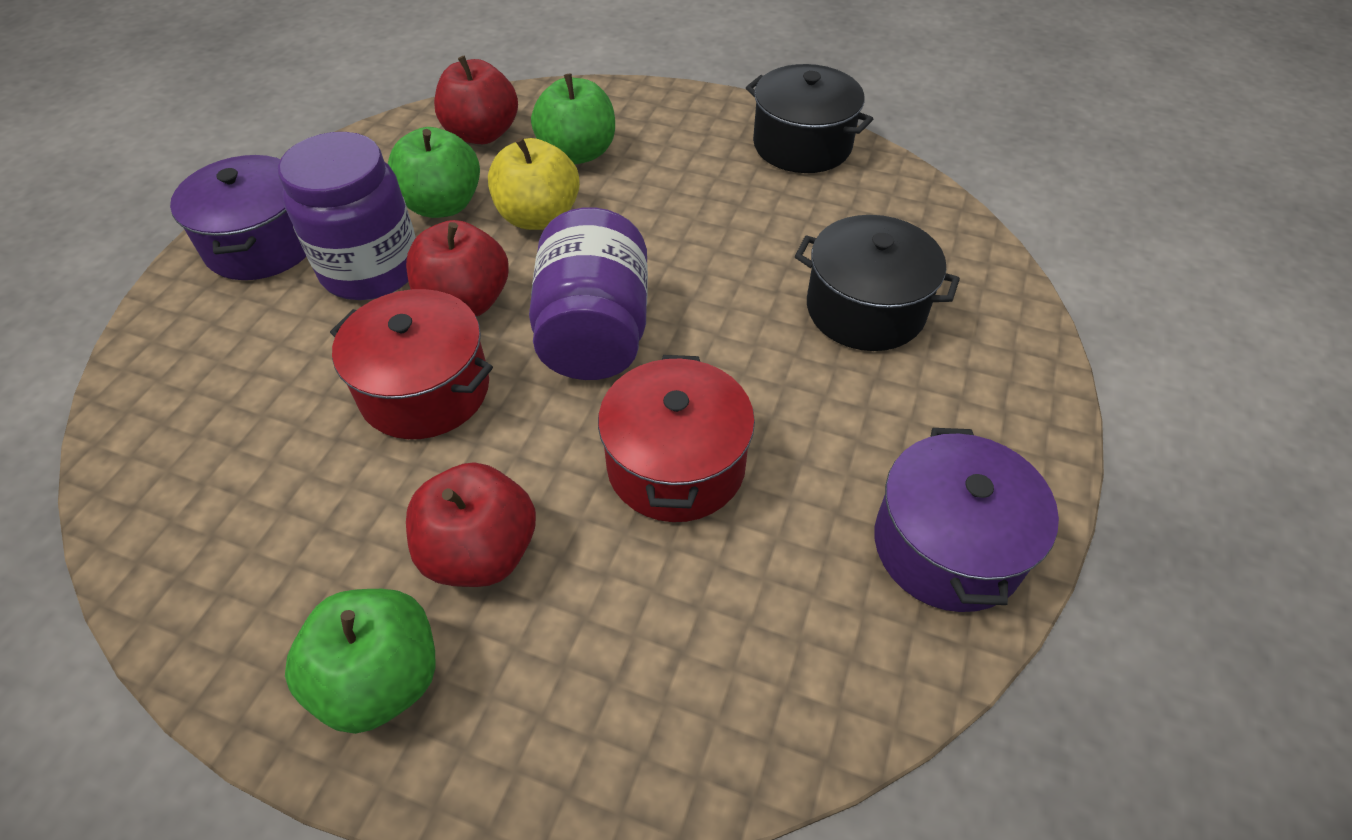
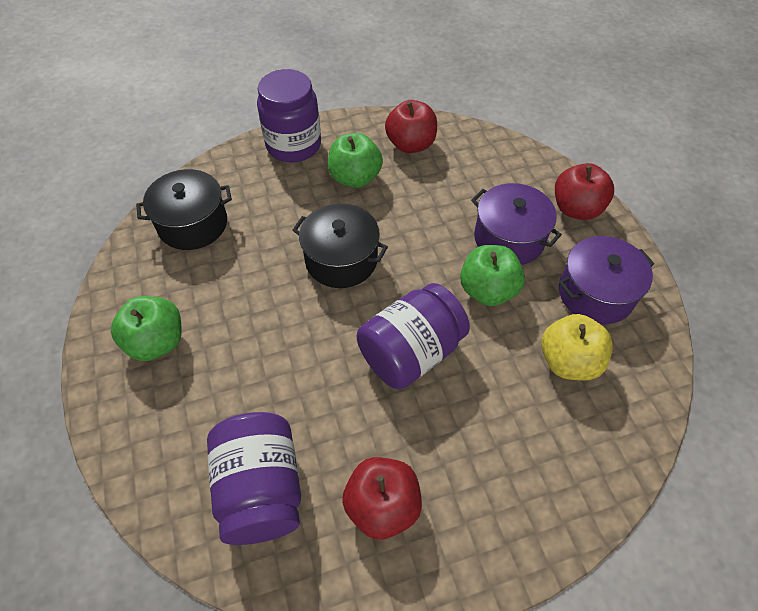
purple jar: 2 -> 3
red pot: 2 -> 0

